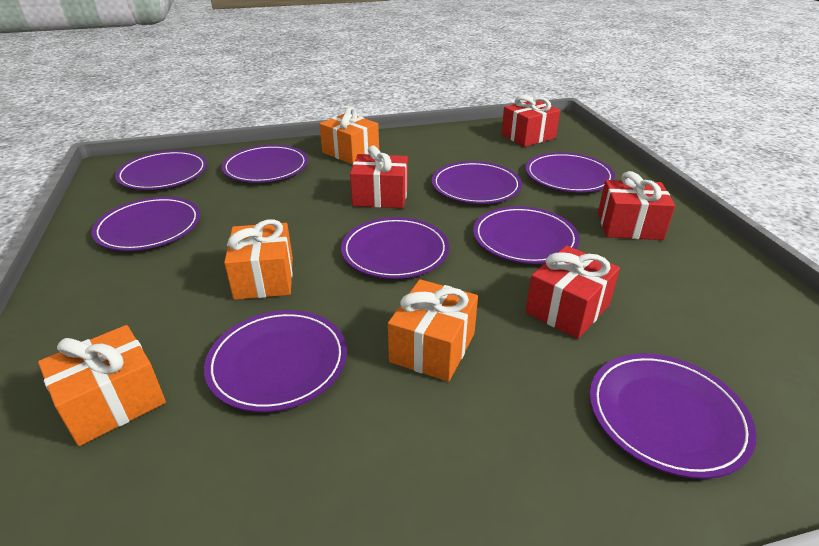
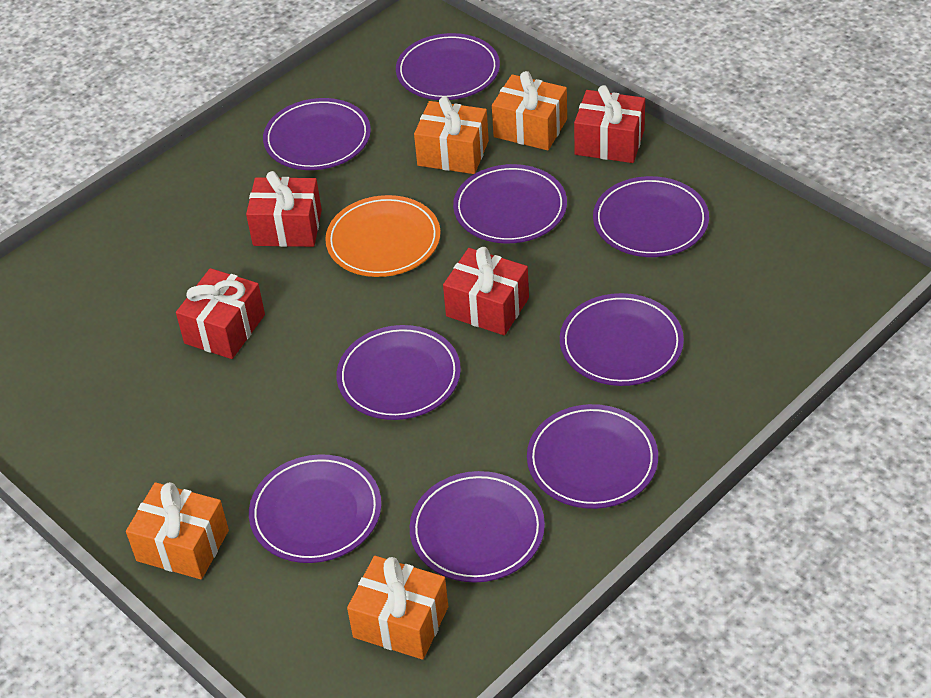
orange plate: 0 -> 1

